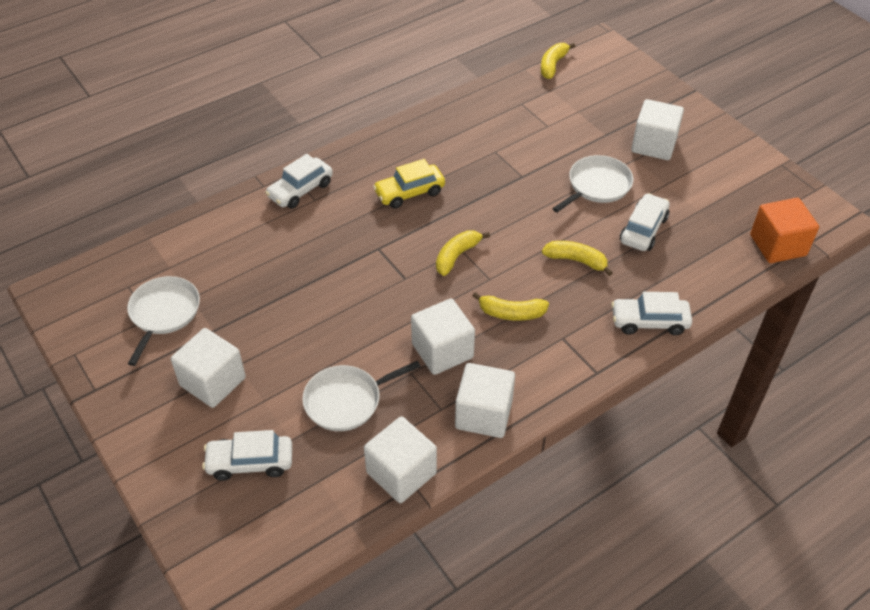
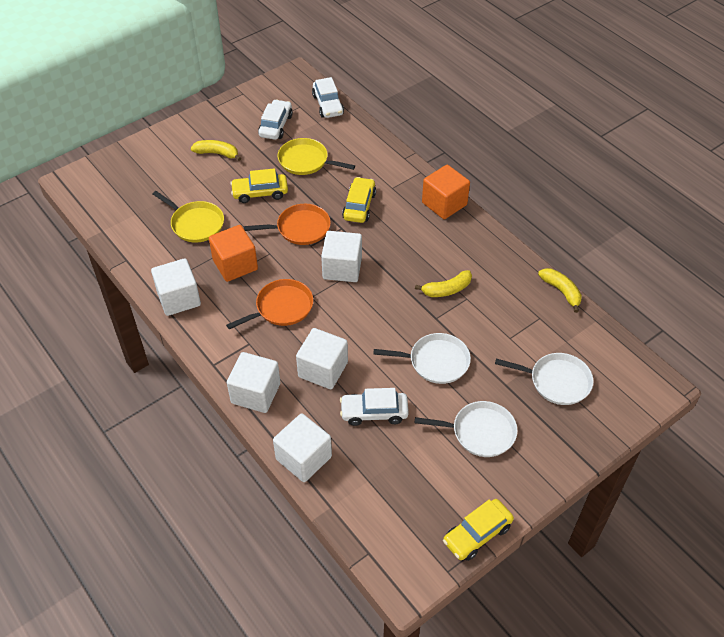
orange cube: 1 -> 2
orange pan: 0 -> 2
white car: 4 -> 3
yellow banana: 4 -> 3
yellow car: 1 -> 3
yellow pan: 0 -> 2

